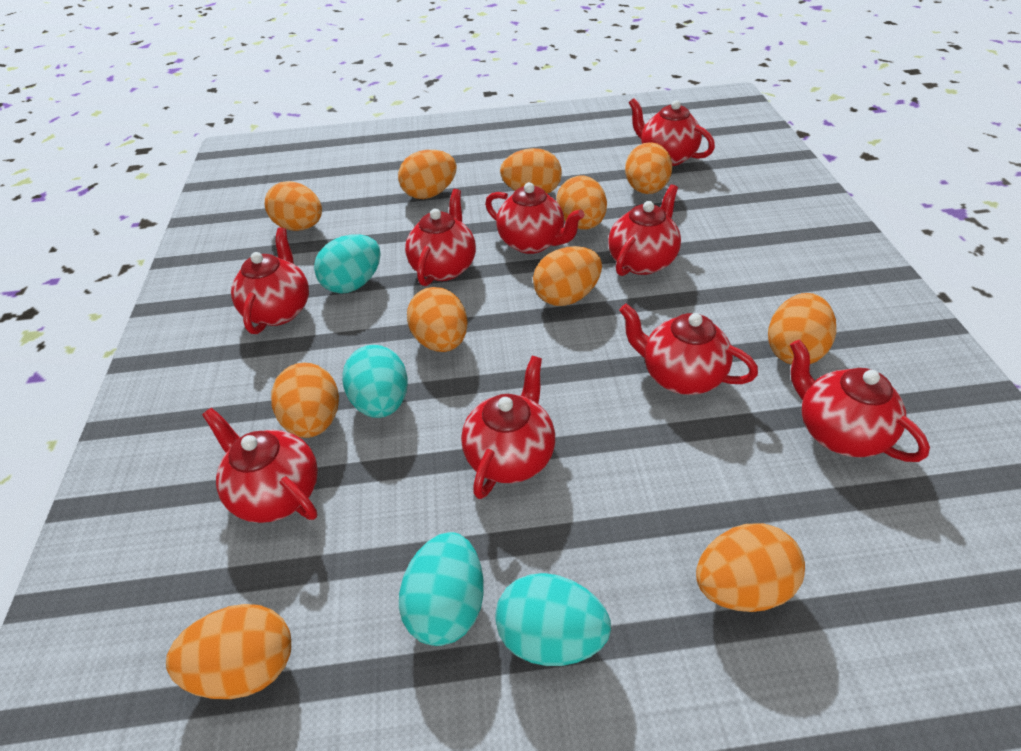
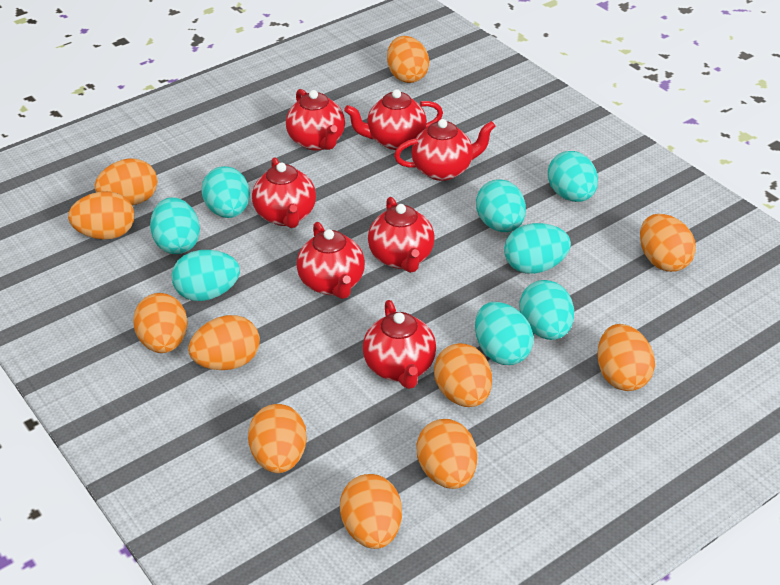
red teapot: 9 -> 7
turquoise egg: 4 -> 8

